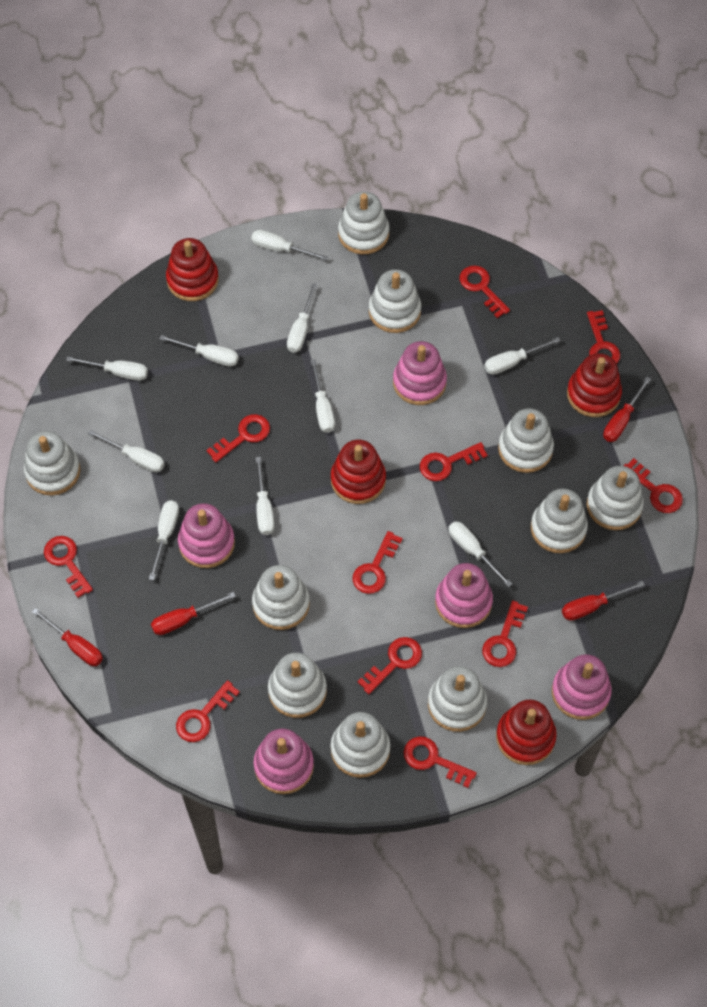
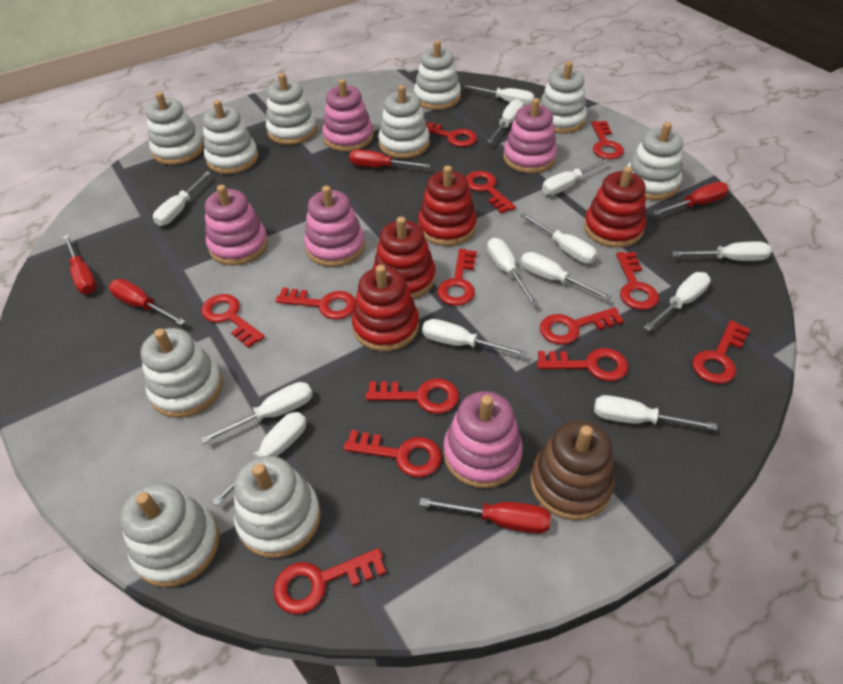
brown stacking toy: 0 -> 1
red key: 11 -> 13
red screwdriver: 4 -> 5
white screwdriver: 10 -> 13

